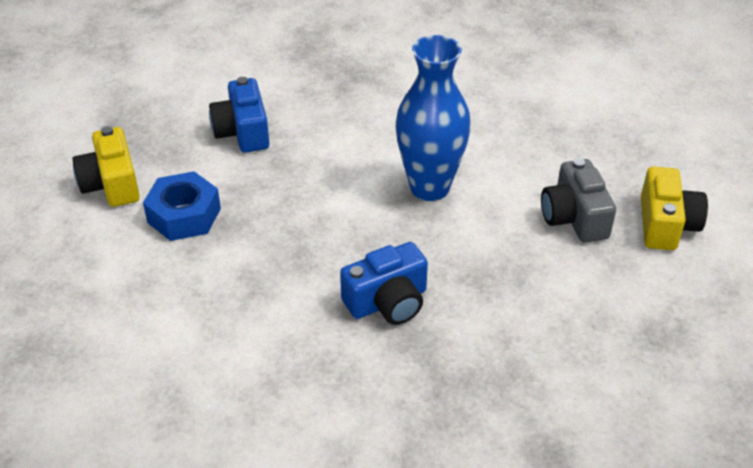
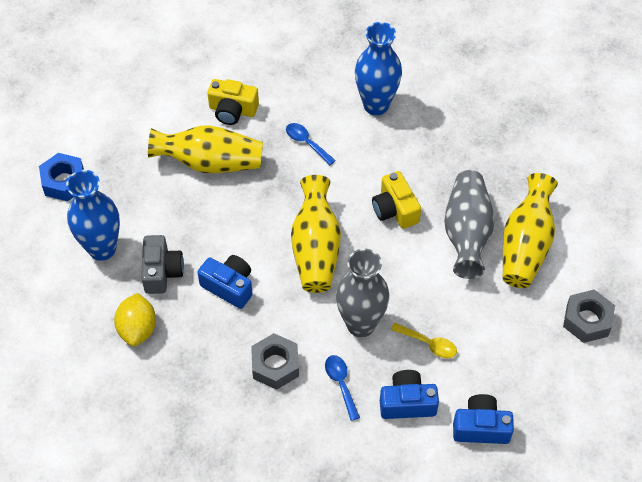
blue camera: 2 -> 3
blue spoon: 0 -> 2
blue vase: 1 -> 2
grey nut: 0 -> 2
grey vase: 0 -> 2
yellow lemon: 0 -> 1
yellow spoon: 0 -> 1
yellow vase: 0 -> 3

